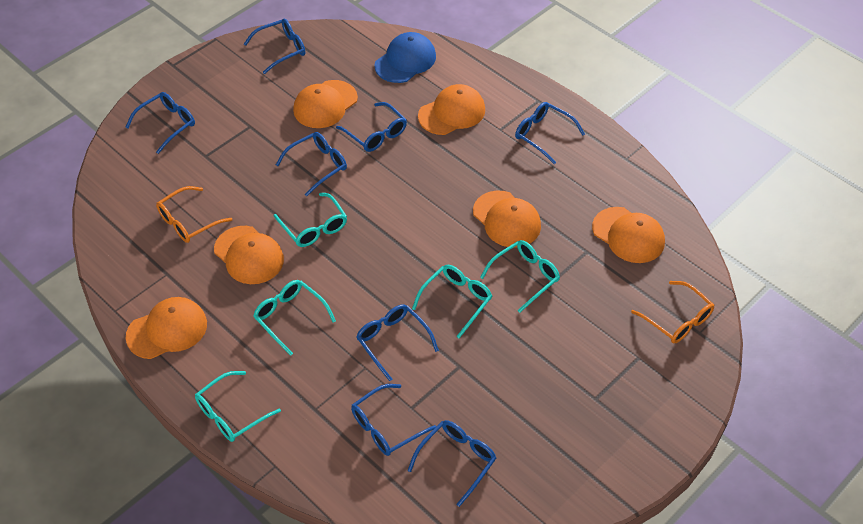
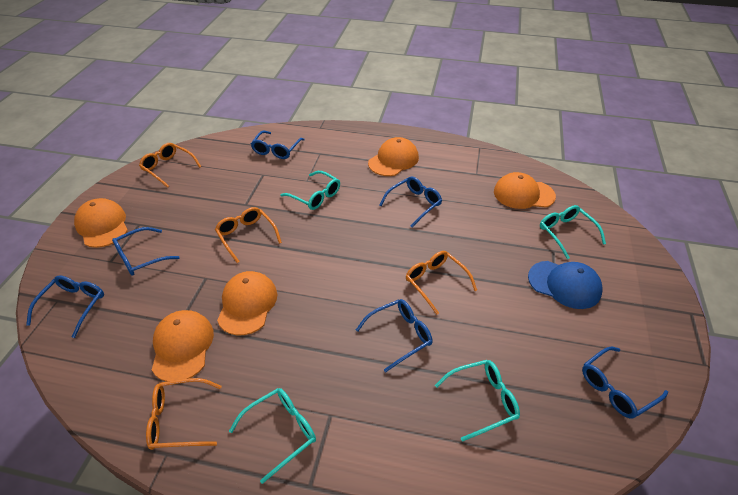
blue glasses: 8 -> 6
orange cap: 6 -> 5
orange glasses: 2 -> 4
turquoise glasses: 5 -> 4

